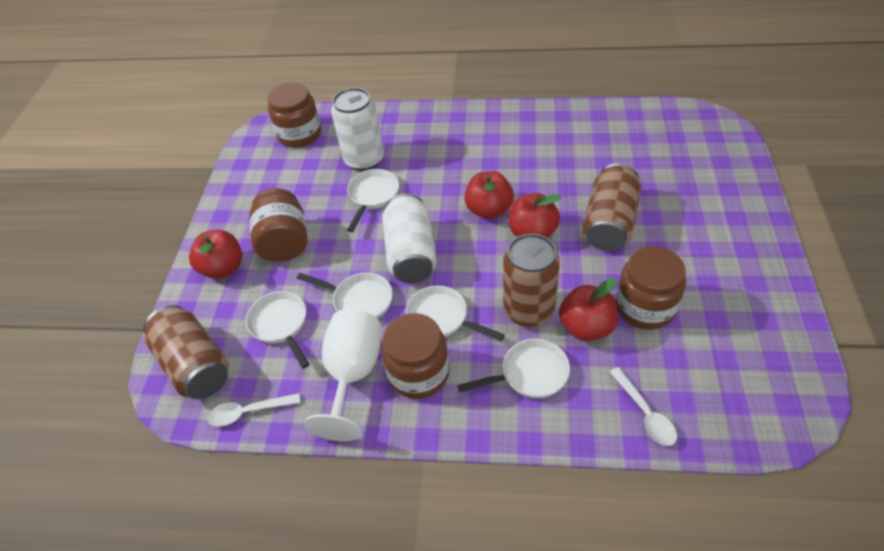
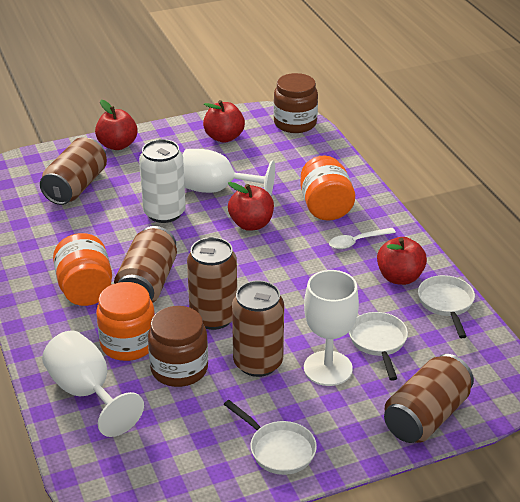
brown can: 3 -> 5
brown jar: 4 -> 2
orange jar: 0 -> 3
white can: 2 -> 1
white goblet: 1 -> 3
white pan: 5 -> 3
white spoon: 2 -> 1

